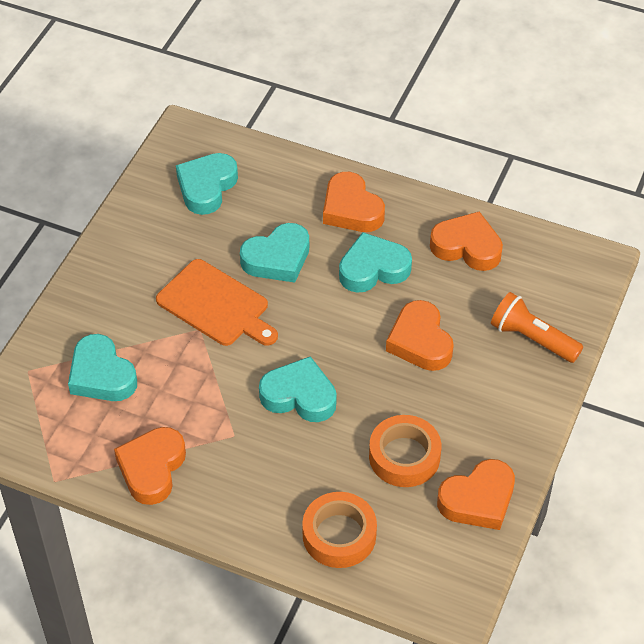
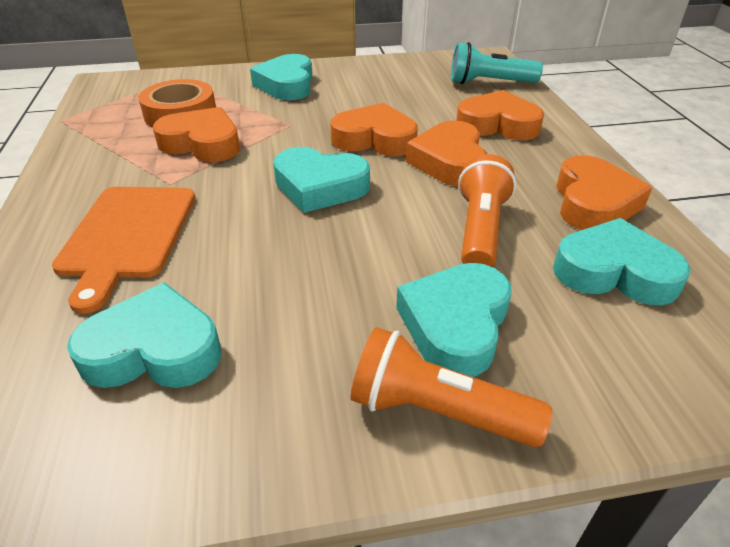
orange flashlight: 1 -> 2
orange tape: 2 -> 1
turquoise flashlight: 0 -> 1

